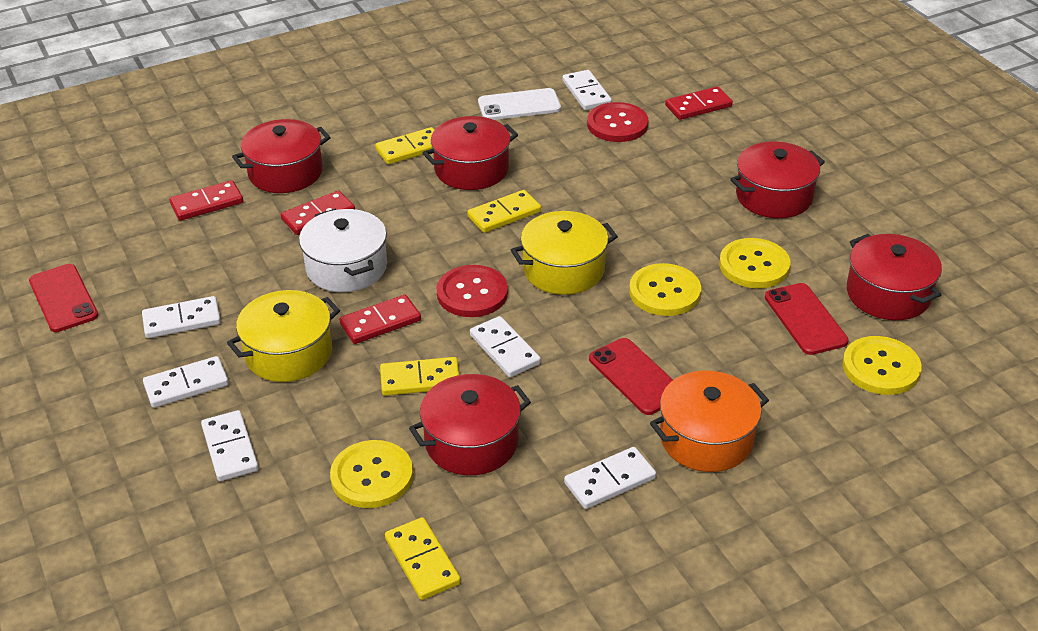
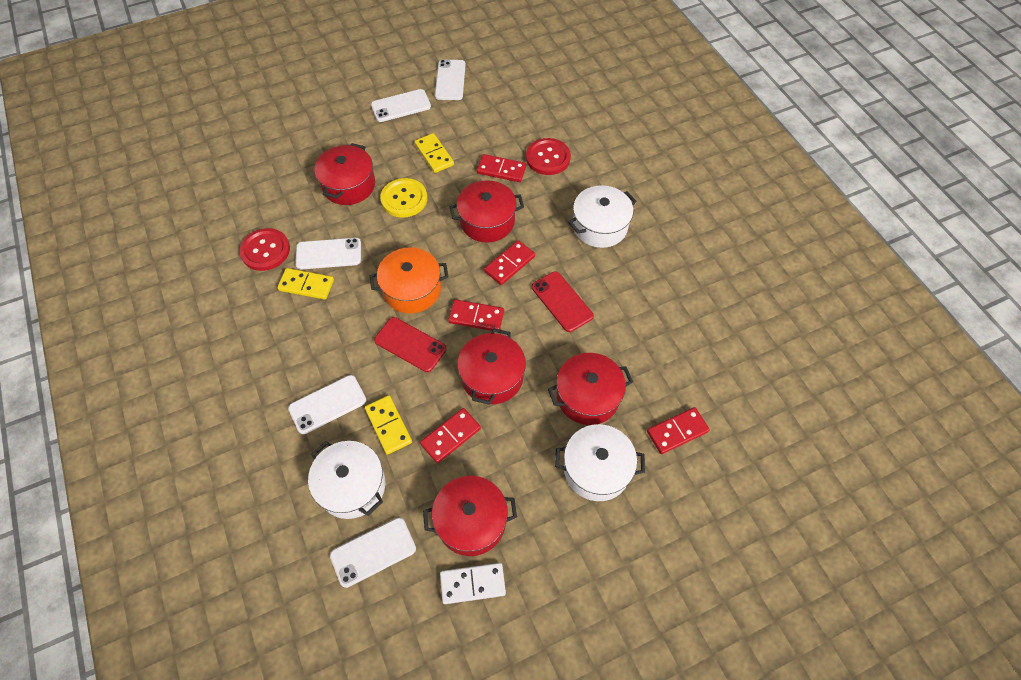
red domino: 4 -> 5
red phone: 3 -> 2
white domino: 6 -> 1
white phone: 1 -> 5
white pot: 1 -> 3
yellow button: 4 -> 1
yellow domino: 4 -> 3
yellow pot: 2 -> 0

